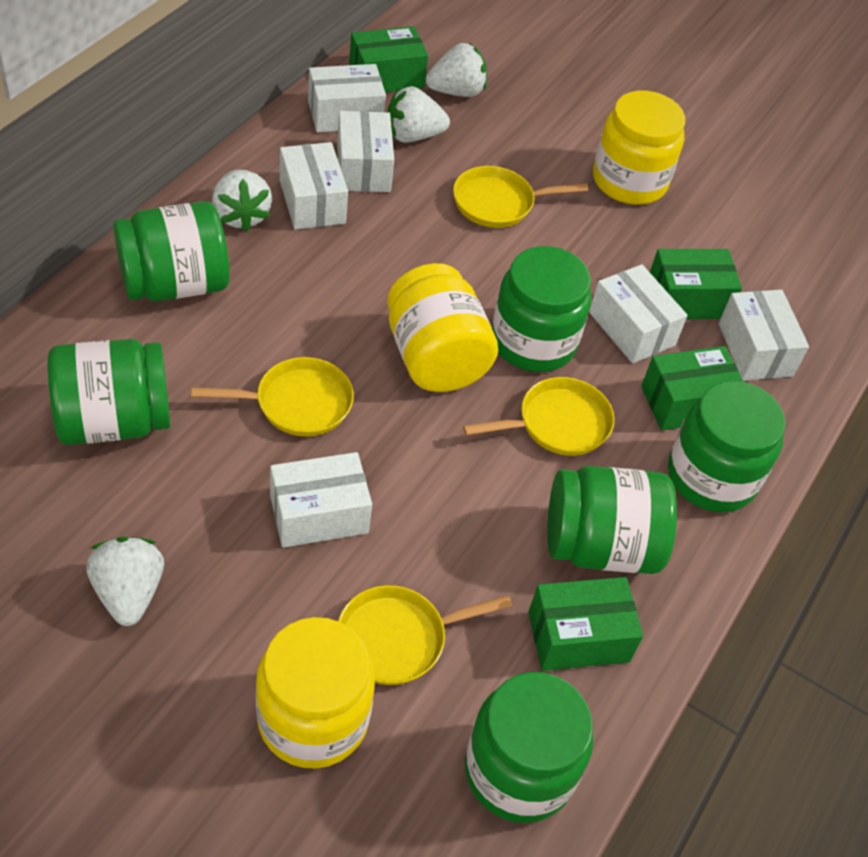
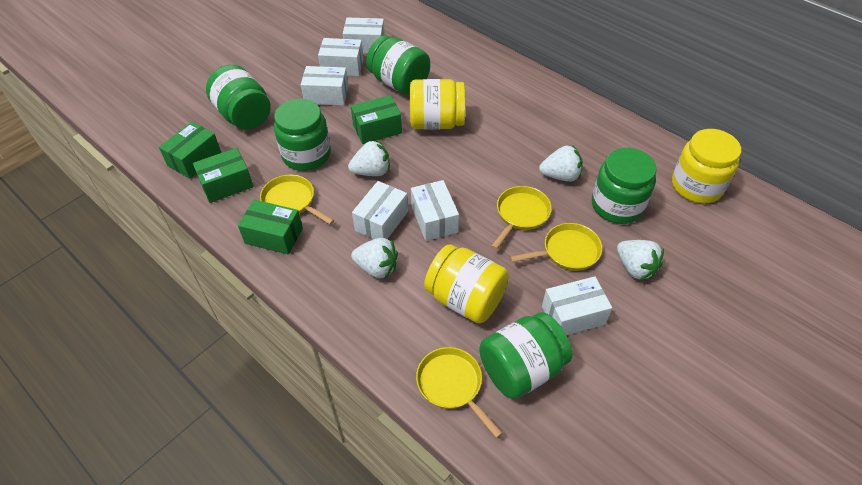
green jar: 6 -> 5

